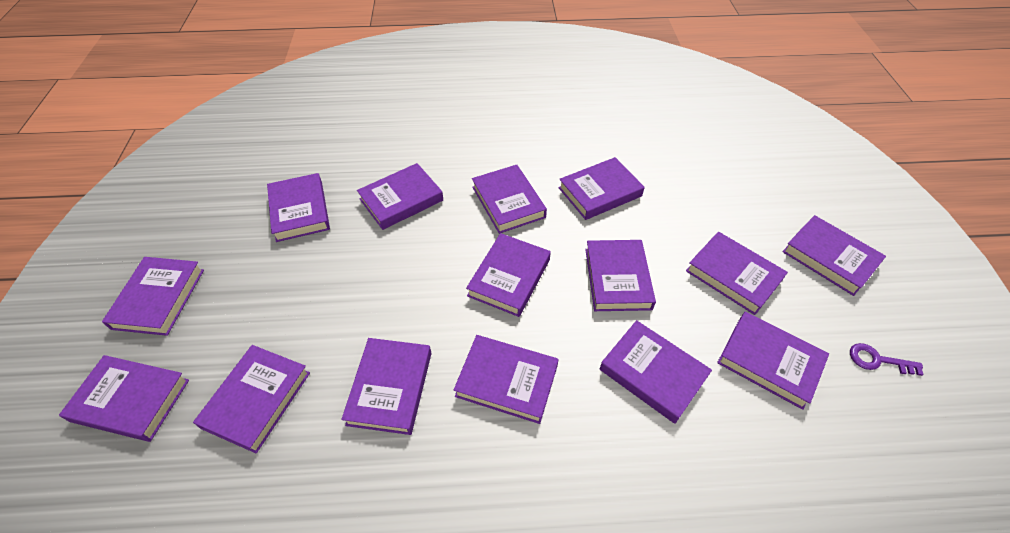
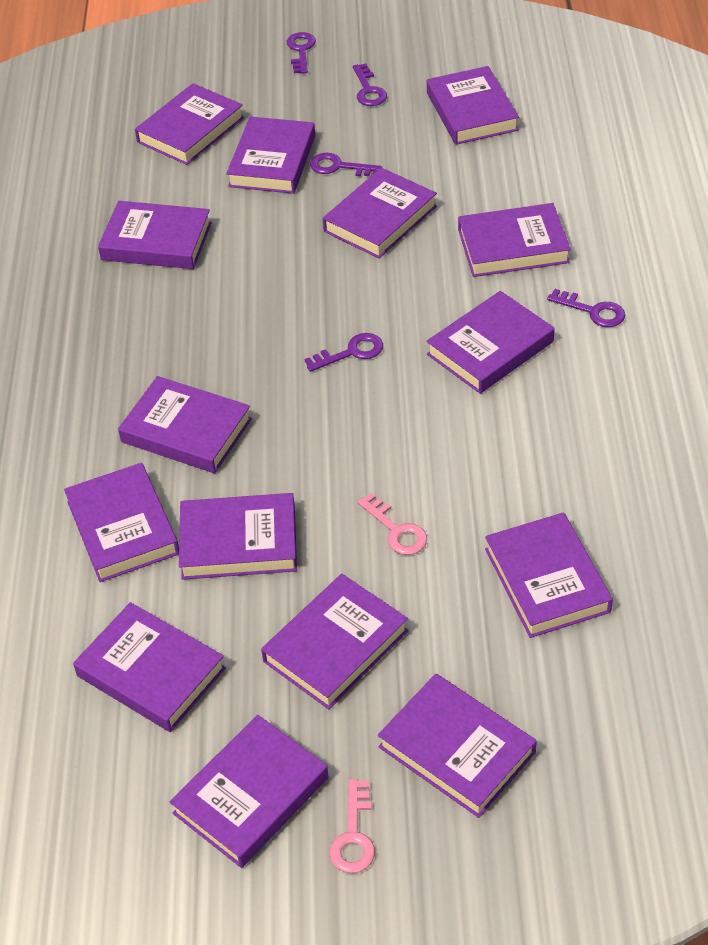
pink key: 0 -> 2
purple key: 1 -> 5

